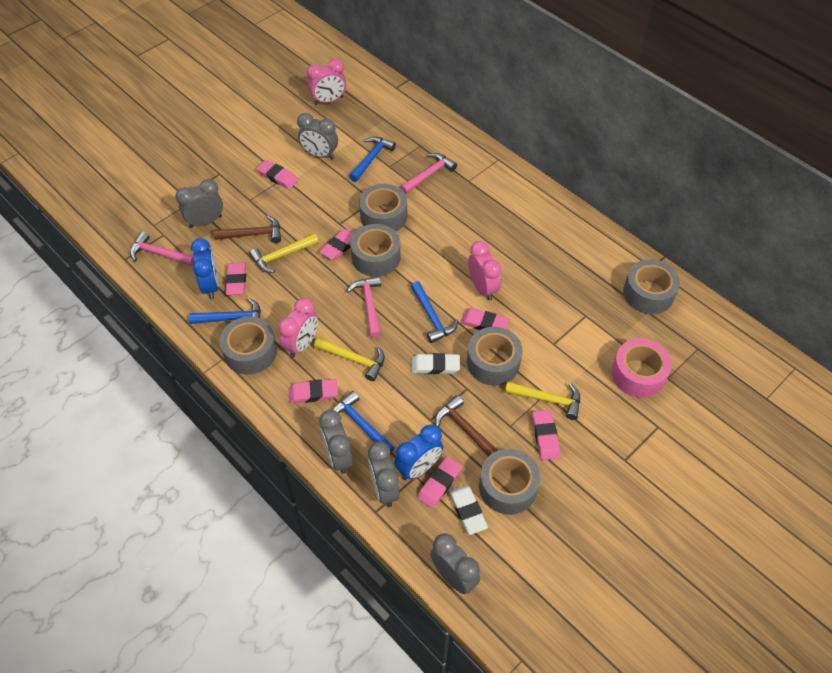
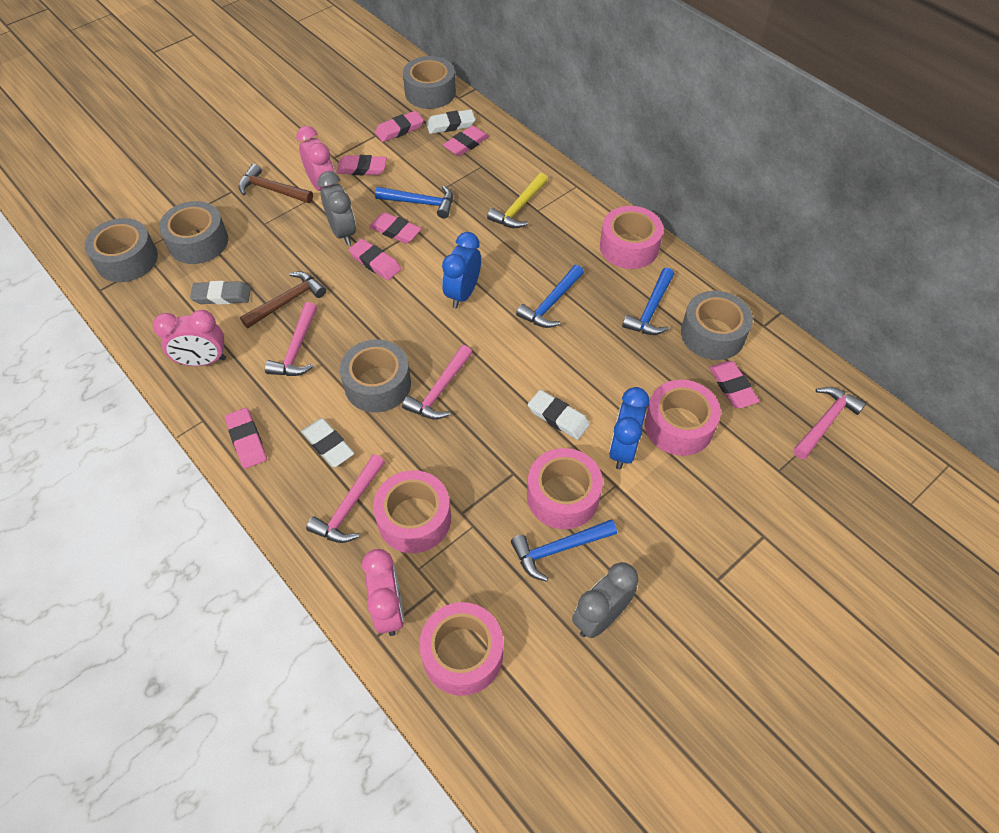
grey clock: 5 -> 2
grey eraser: 0 -> 1
grey tape: 6 -> 5
pink hammer: 3 -> 4
pink tape: 1 -> 5
white eraser: 2 -> 3
yellow hammer: 3 -> 1

